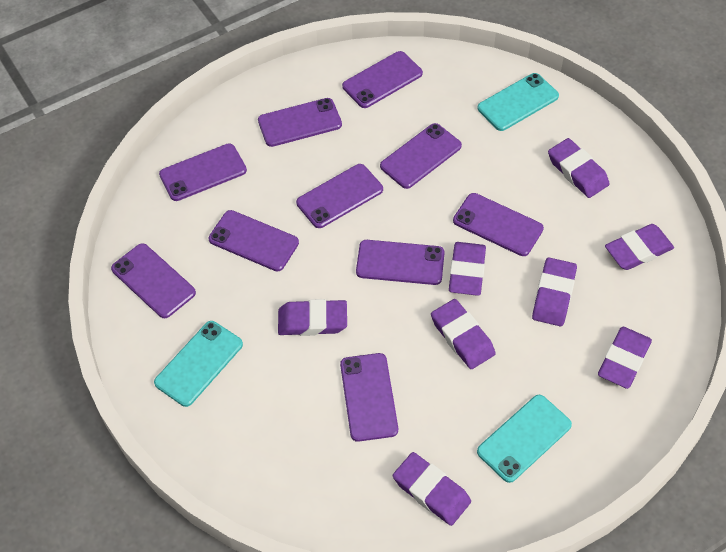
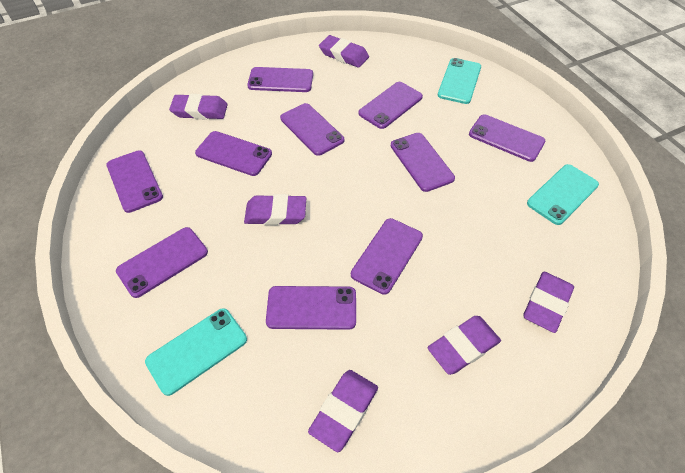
purple eraser: 8 -> 6

